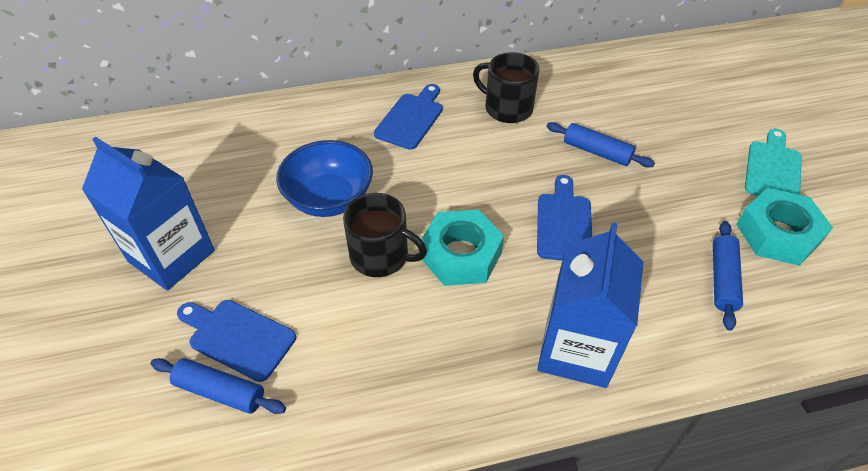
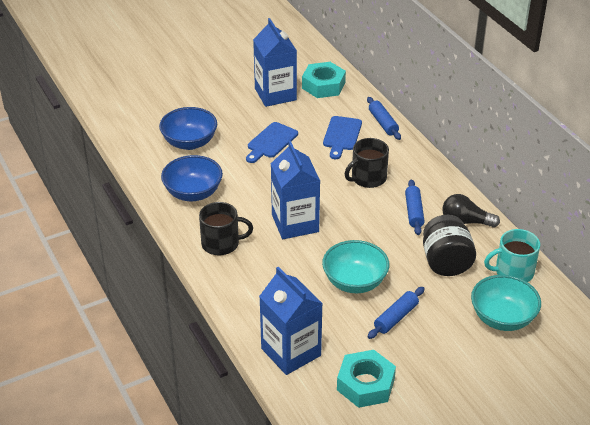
black jar: 0 -> 1
black light bulb: 0 -> 1
blue bowl: 1 -> 2
blue carton: 2 -> 3
blue cutting board: 3 -> 2
turquoise bowl: 0 -> 2
turquoise cutting board: 1 -> 0
turquoise mug: 0 -> 1

